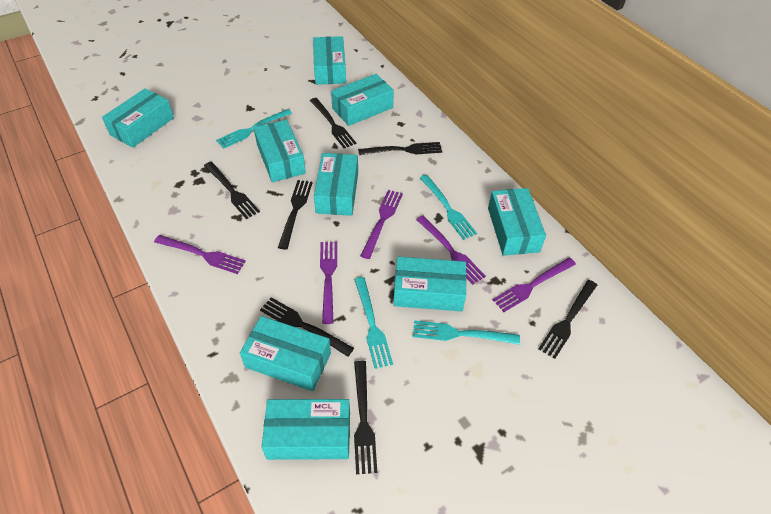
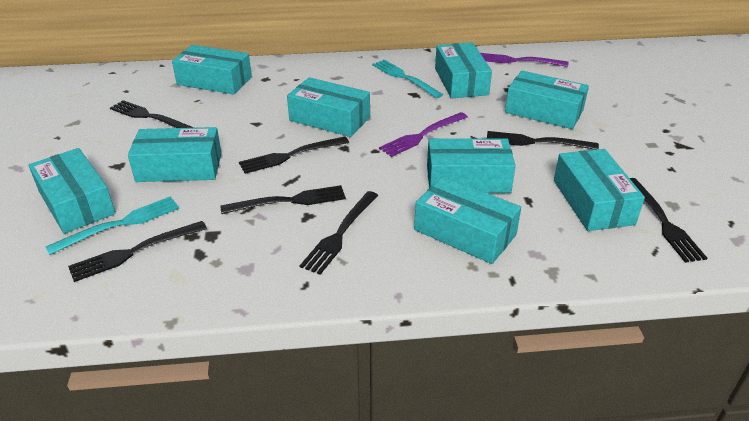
purple fork: 5 -> 2
turquoise fork: 4 -> 2

